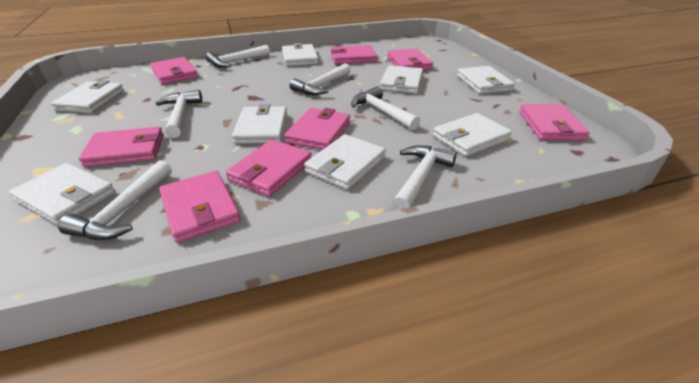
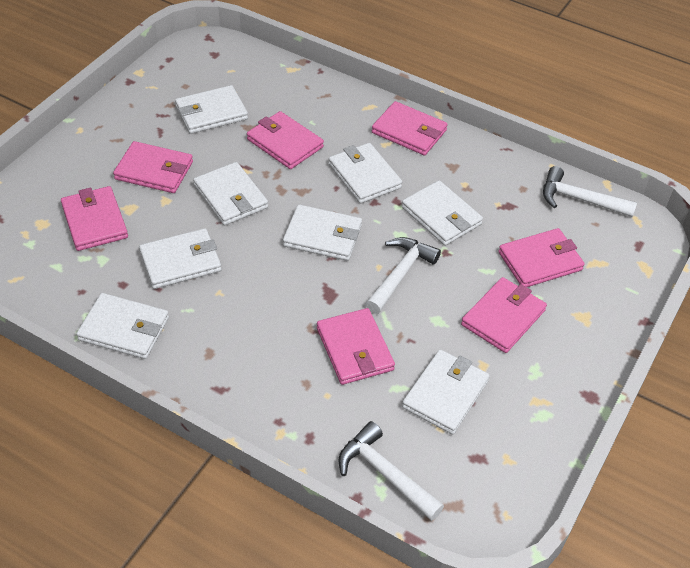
pink wallet: 8 -> 7
white hammer: 6 -> 3

